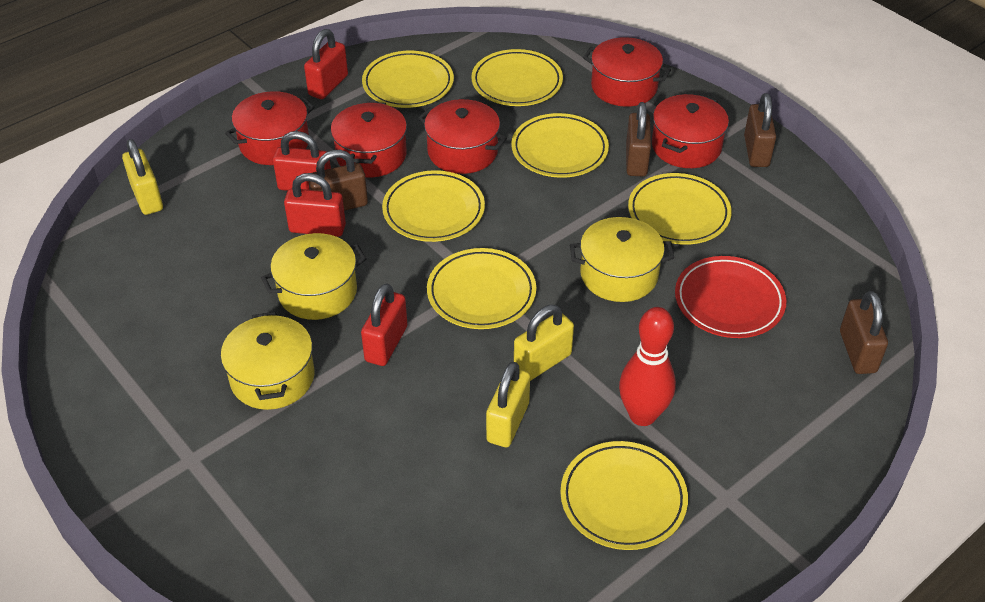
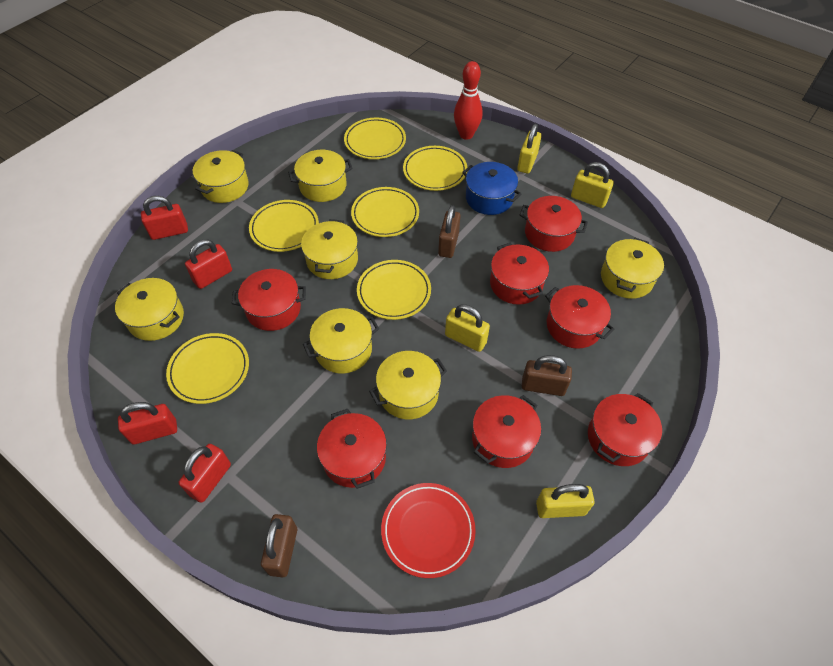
blue pot: 0 -> 1
brown padlock: 4 -> 3
red pot: 5 -> 7
yellow padlock: 3 -> 4
yellow plate: 7 -> 6
yellow pot: 3 -> 7

